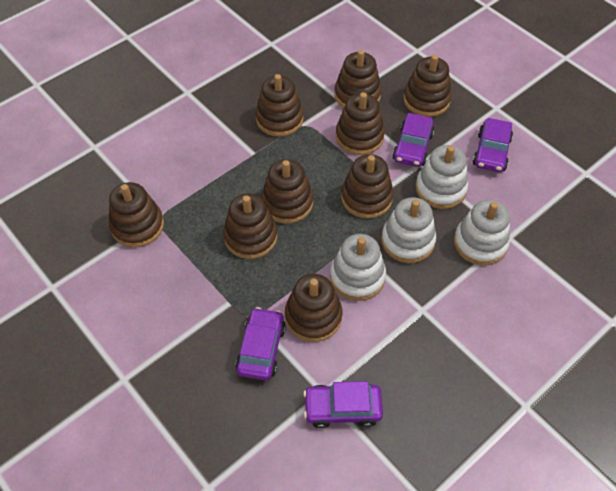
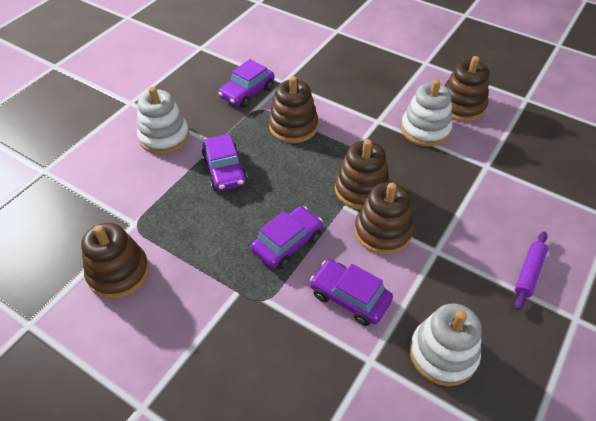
brown stacking toy: 9 -> 5
purple rolling pin: 0 -> 1
white stacking toy: 4 -> 3

